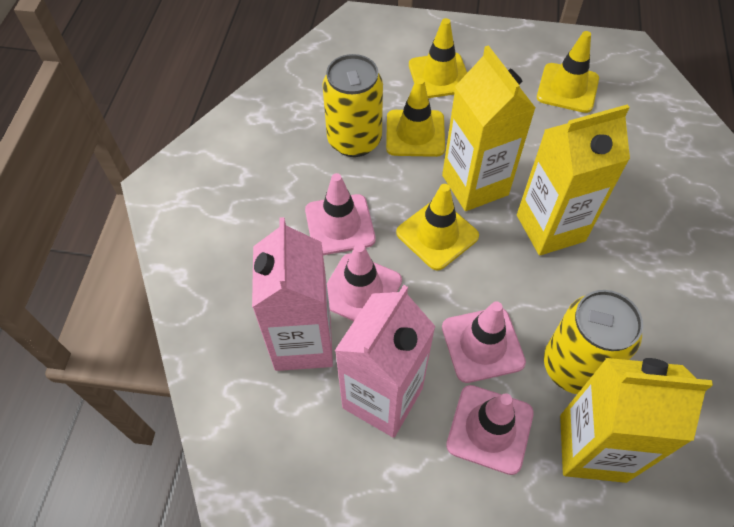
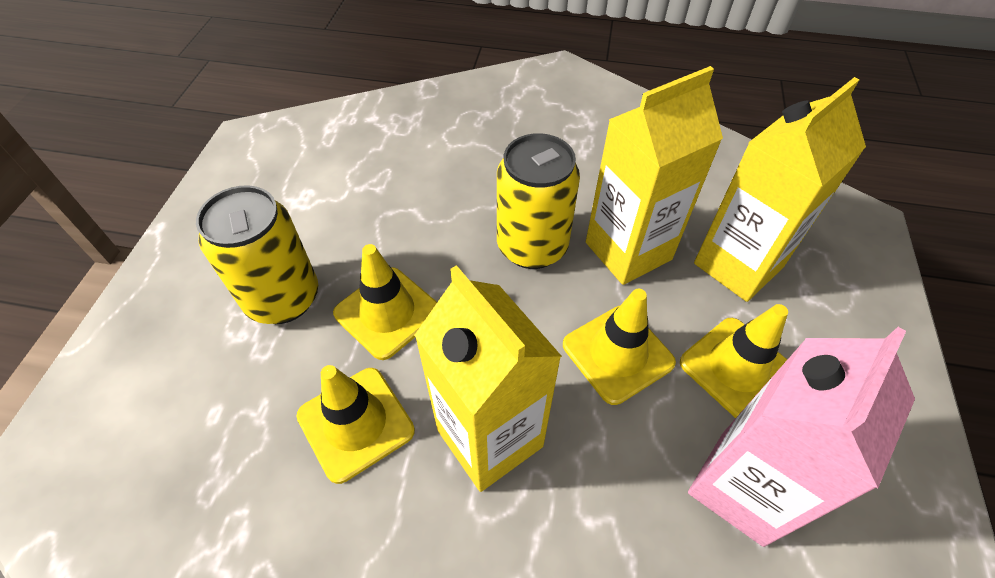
pink carton: 2 -> 1
pink traffic cone: 4 -> 0

